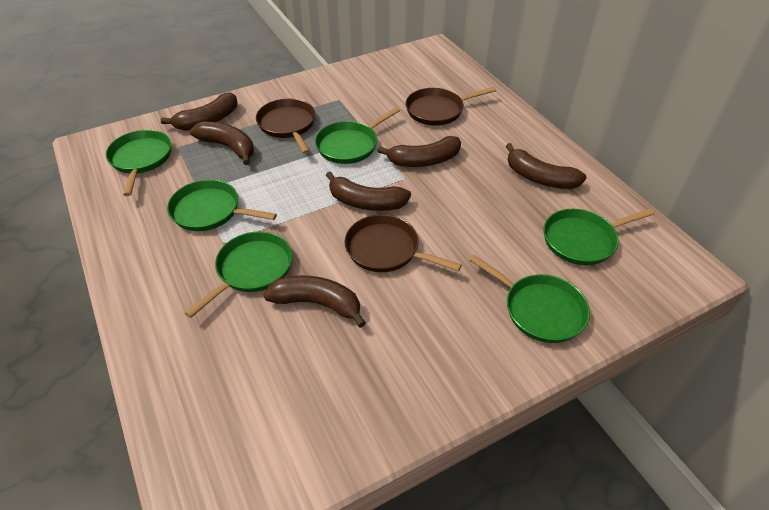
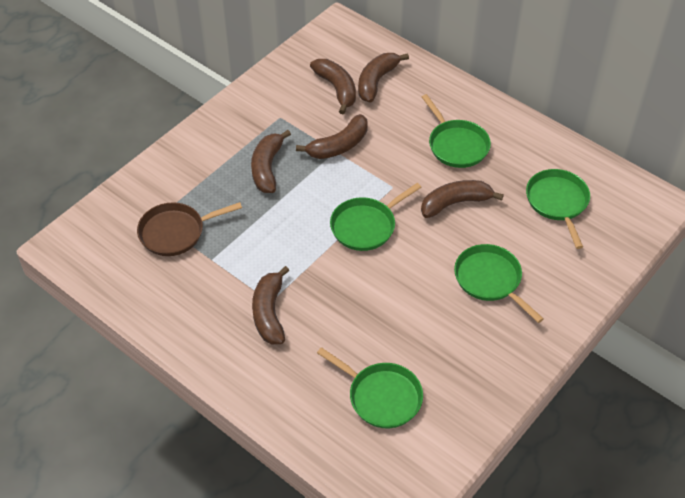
brown pan: 3 -> 1
green pan: 6 -> 5

